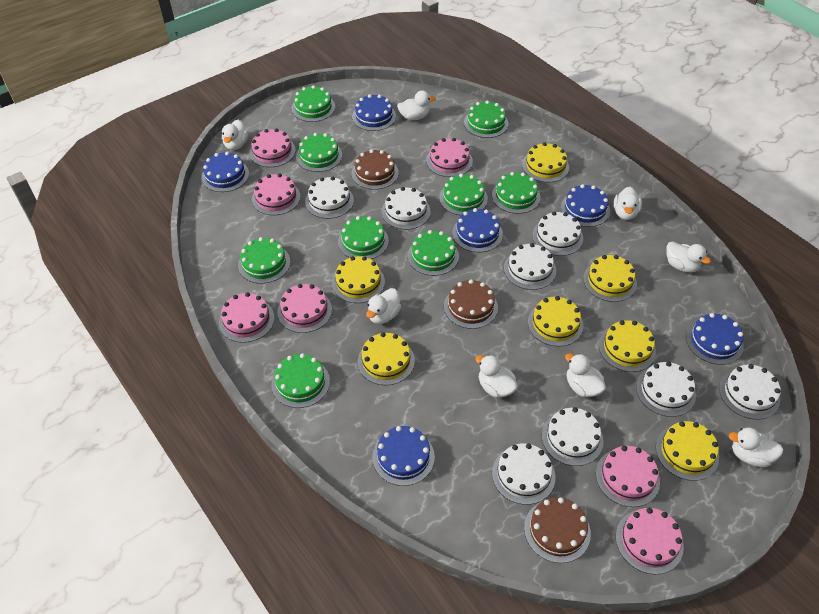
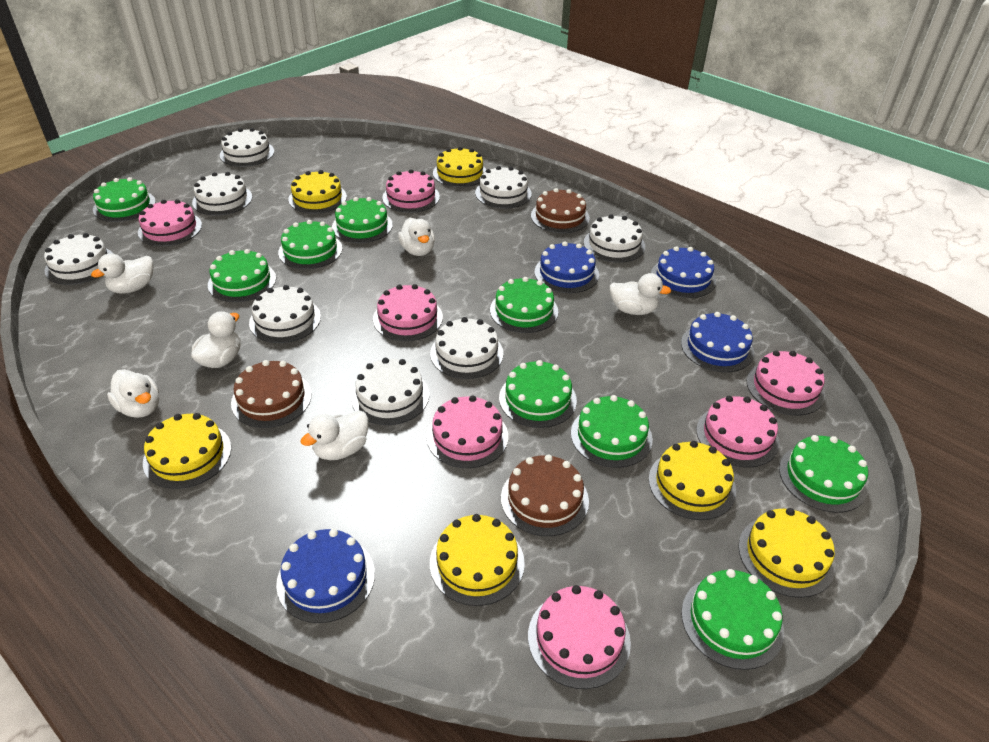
blue cake: 6 -> 4
white duck: 8 -> 6
yellow cake: 7 -> 6

